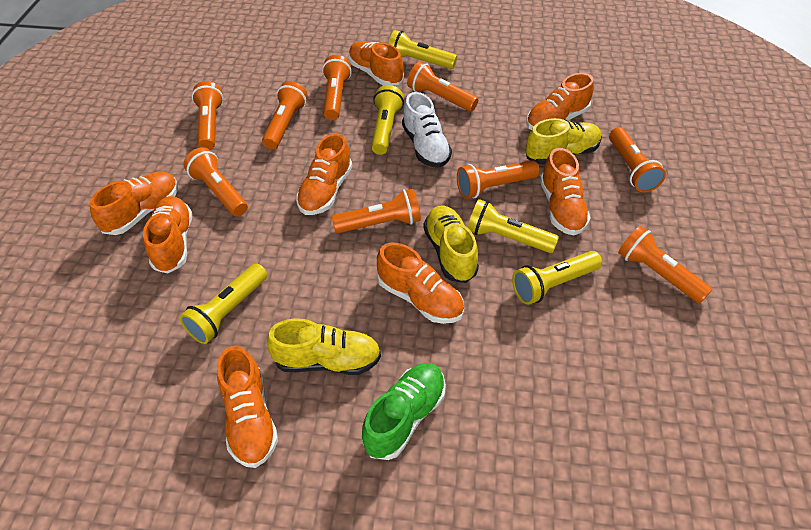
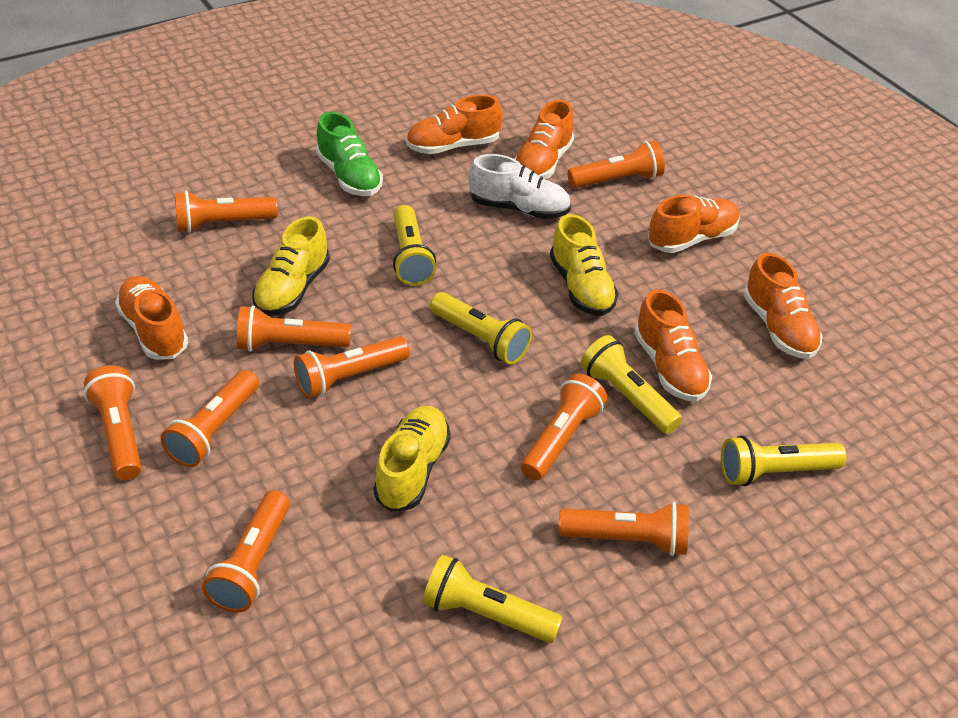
orange shoe: 8 -> 6

